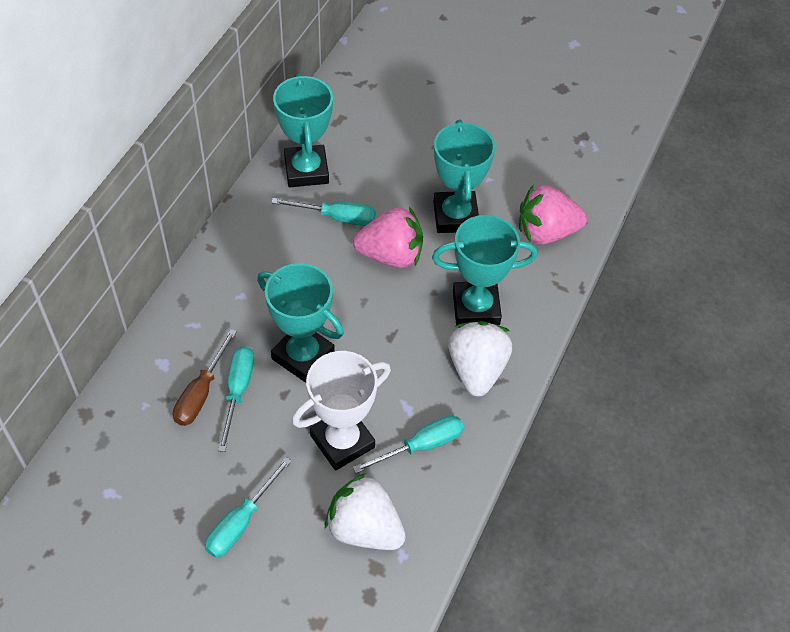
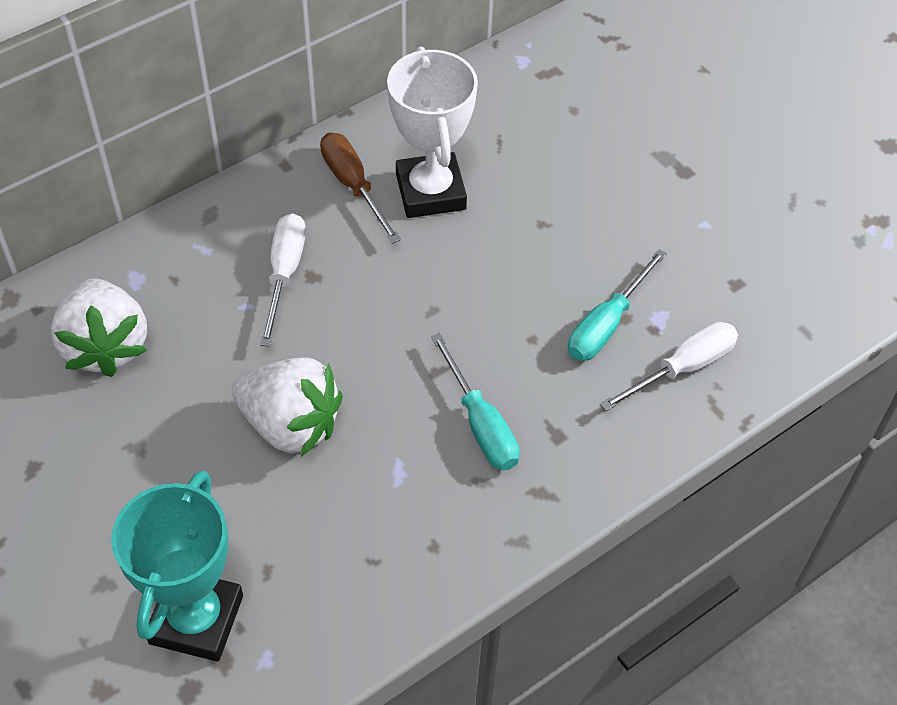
pink strawberry: 2 -> 0
turquoise screwdriver: 4 -> 2
turquoise trophy: 4 -> 1
white screwdriver: 0 -> 2

